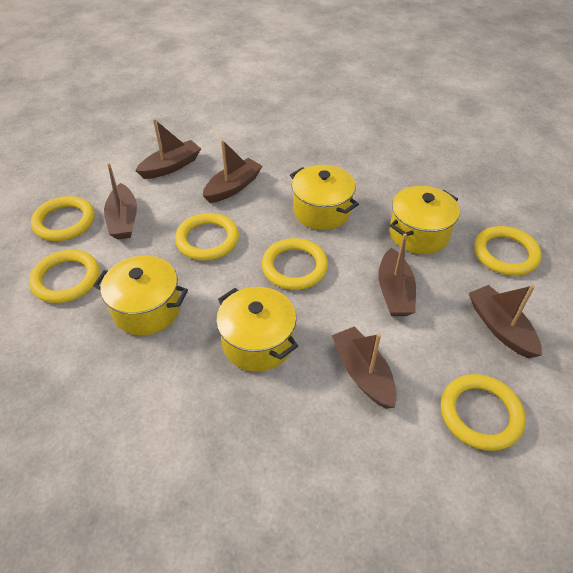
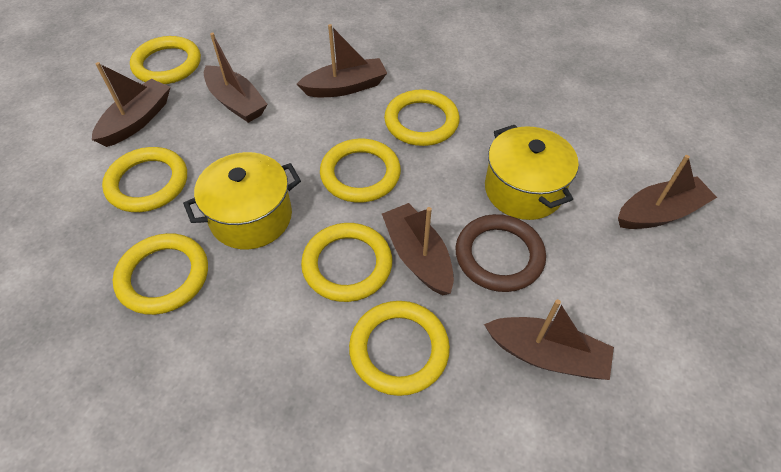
brown ring: 0 -> 1
yellow pot: 4 -> 2
yellow ring: 6 -> 7

